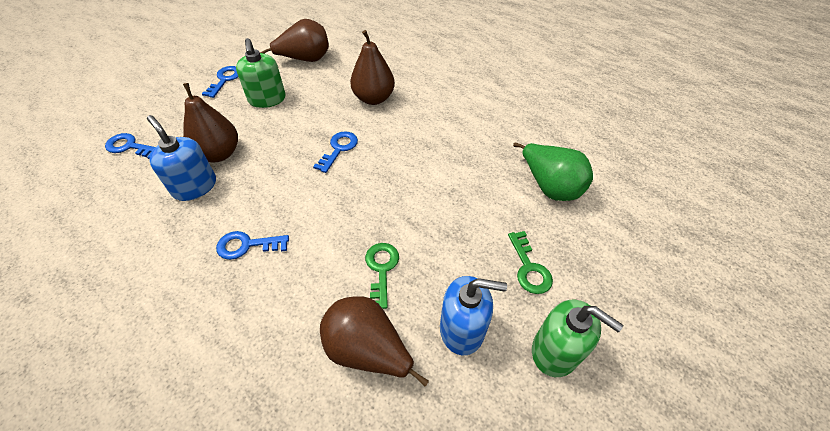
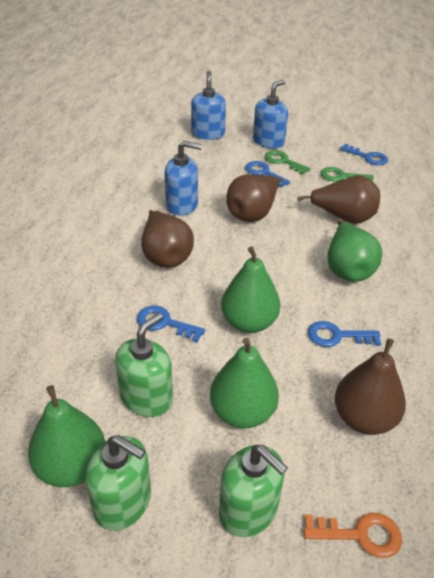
blue soap dispenser: 2 -> 3
green pear: 1 -> 4
green soap dispenser: 2 -> 3
orange key: 0 -> 1

